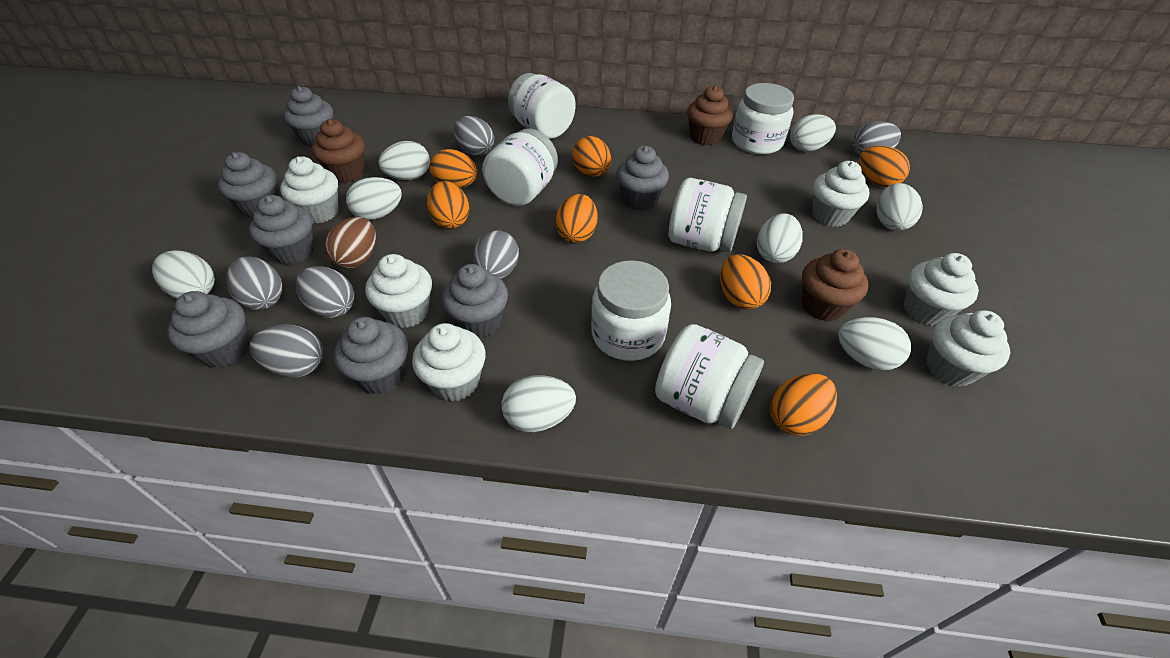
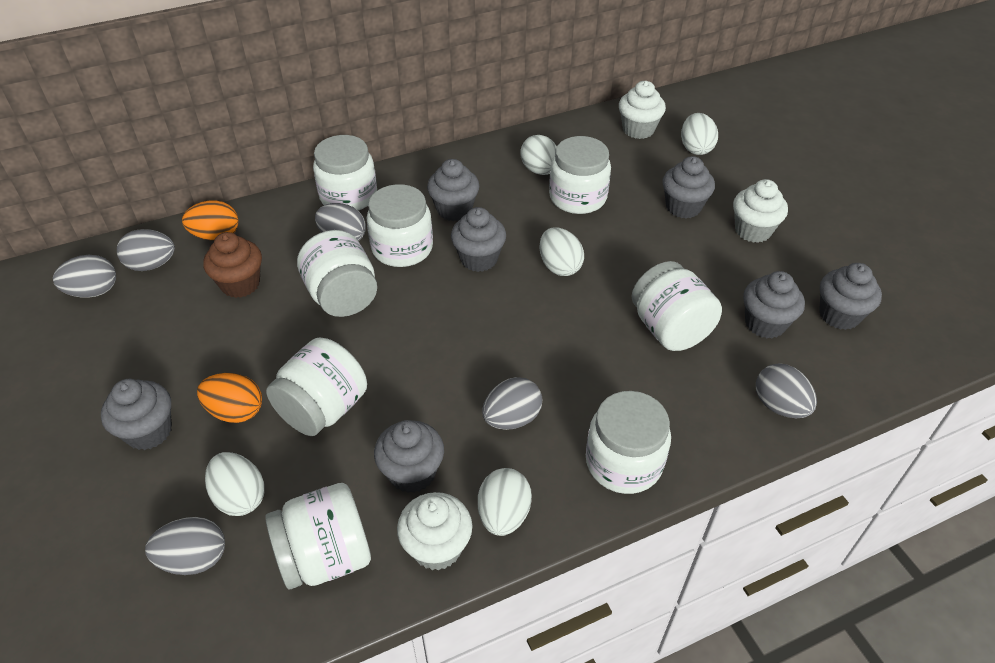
brown cupcake: 3 -> 1
brown egg: 1 -> 0
orange egg: 7 -> 2
white cupcake: 6 -> 3
white egg: 8 -> 5
white jar: 6 -> 8

